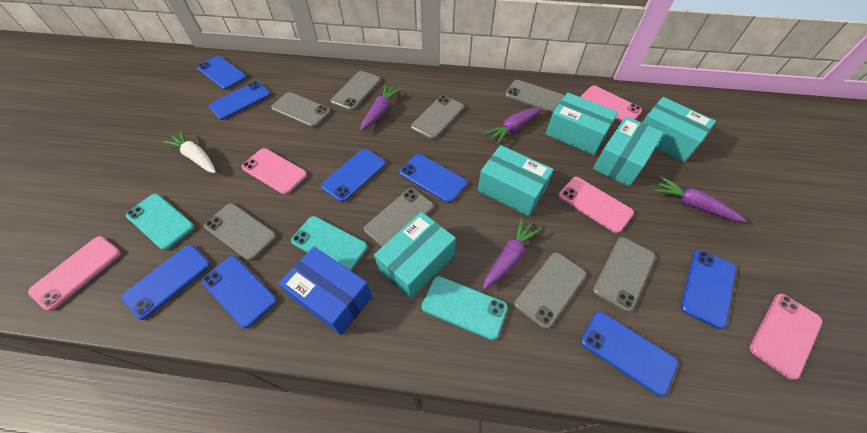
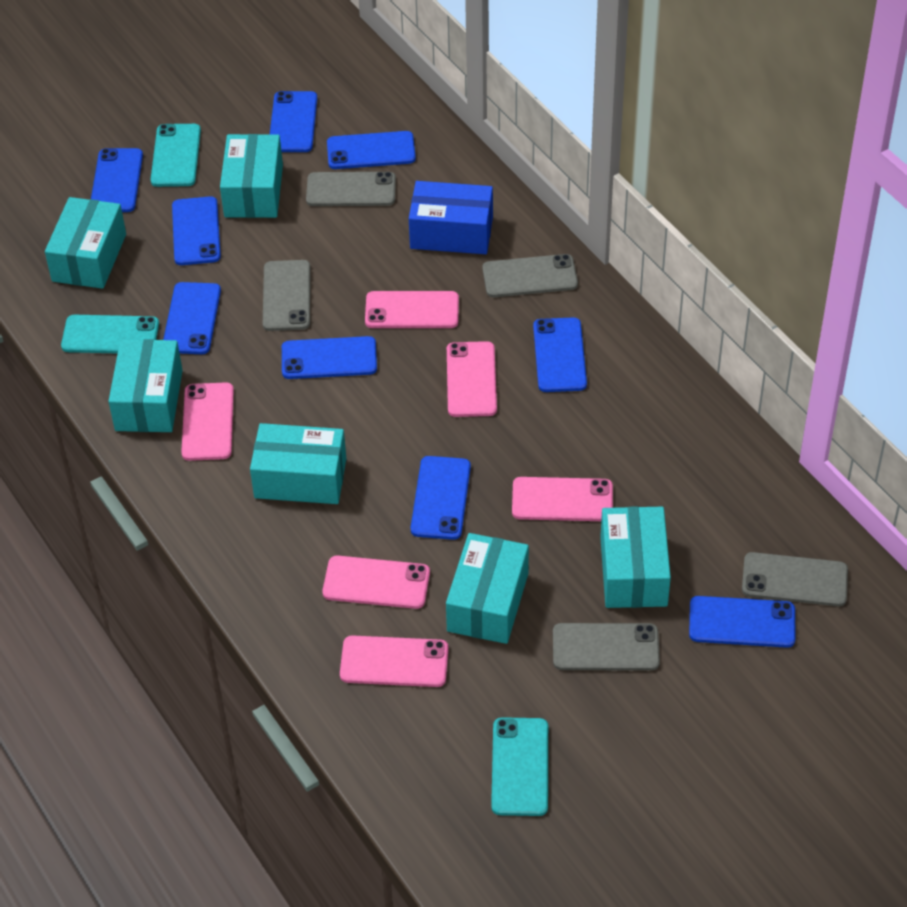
blue phone: 8 -> 9
grey phone: 8 -> 5
pink phone: 5 -> 6
purple carrot: 4 -> 0
turquoise box: 5 -> 6
white carrot: 1 -> 0

